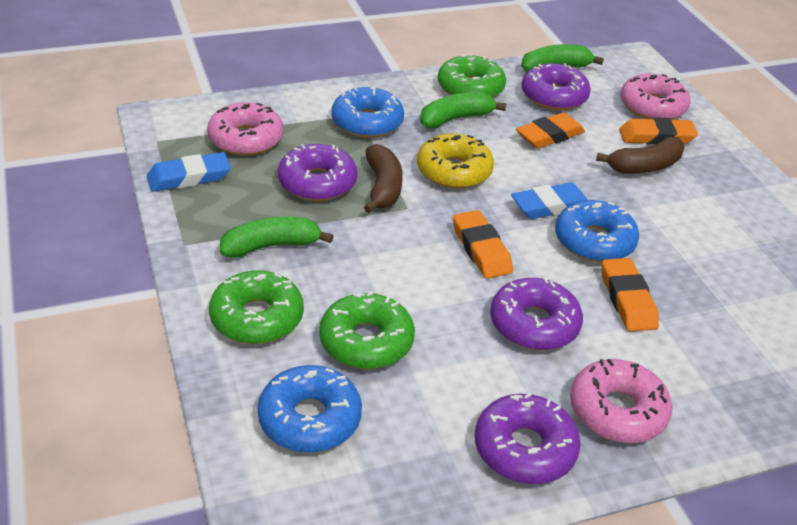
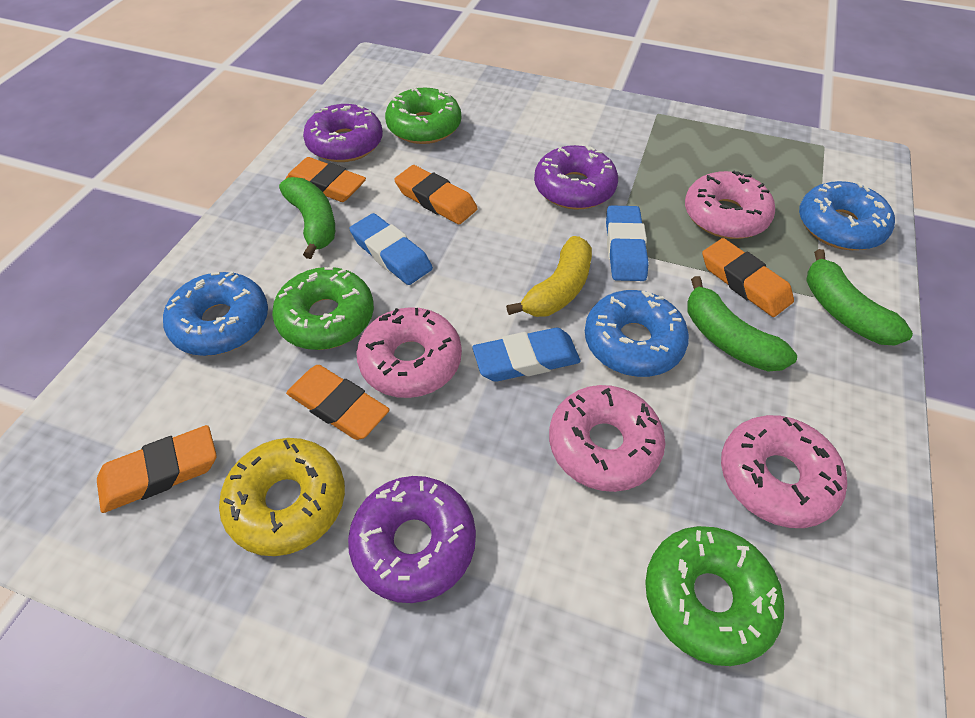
blue eraser: 2 -> 3
brown banana: 2 -> 0
orange eraser: 4 -> 5
pink donut: 3 -> 4
purple donut: 4 -> 3
yellow banana: 0 -> 1

